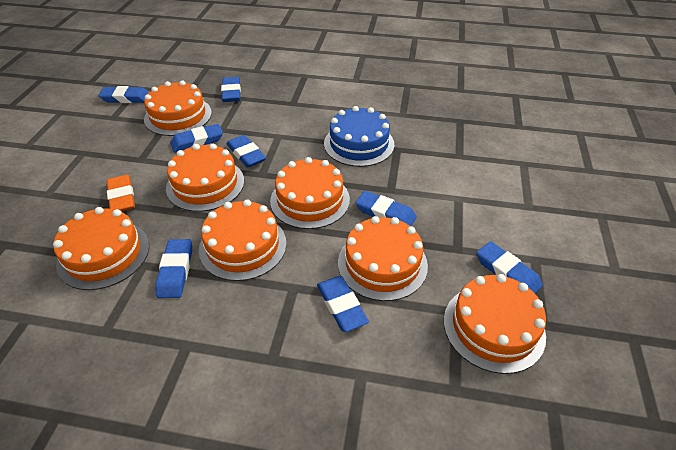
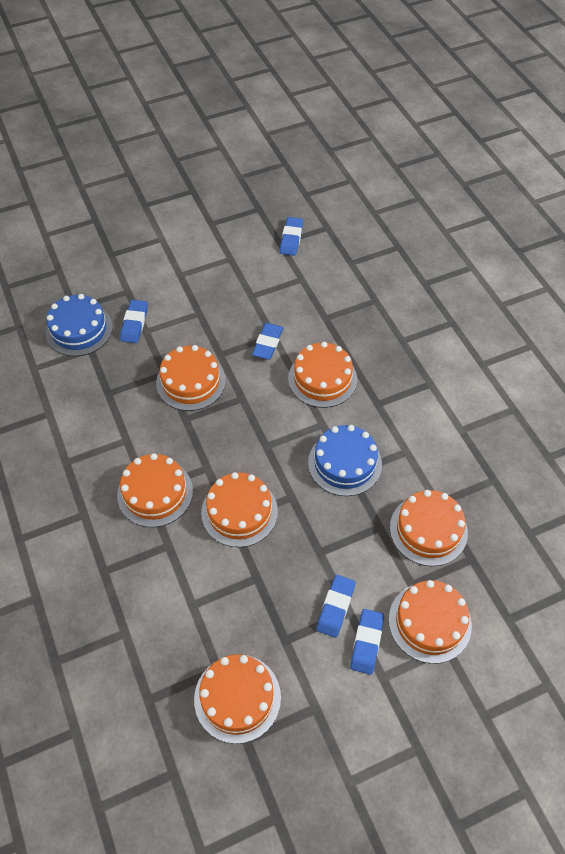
blue cake: 1 -> 2
blue eraser: 8 -> 5
orange eraser: 1 -> 0

